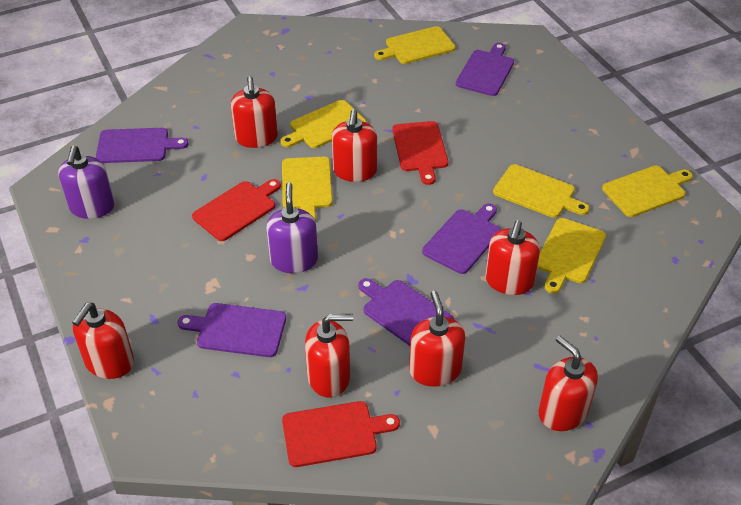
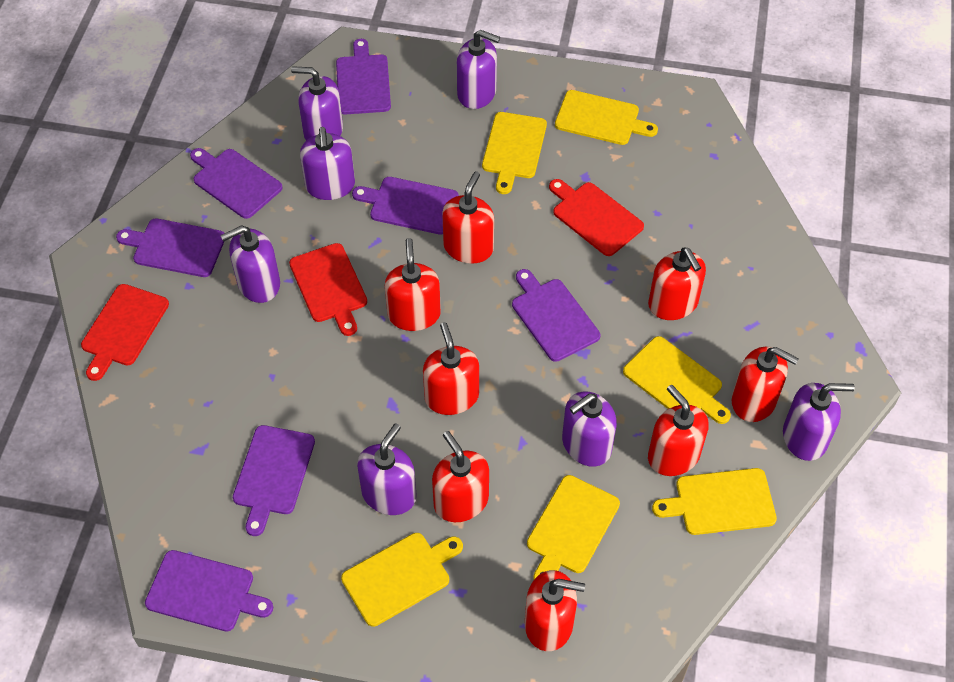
purple cutting board: 5 -> 7
purple soap dispenser: 2 -> 7
red soap dispenser: 7 -> 8

